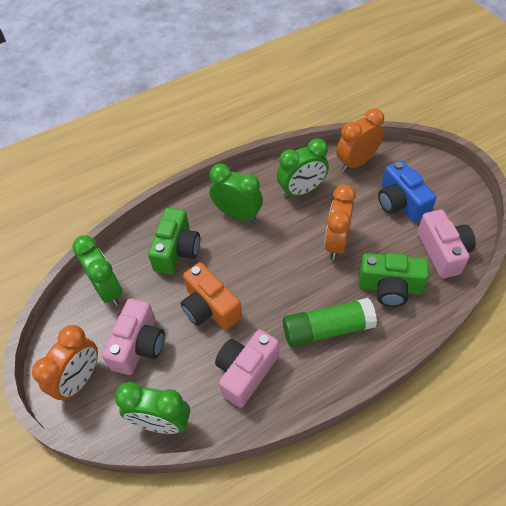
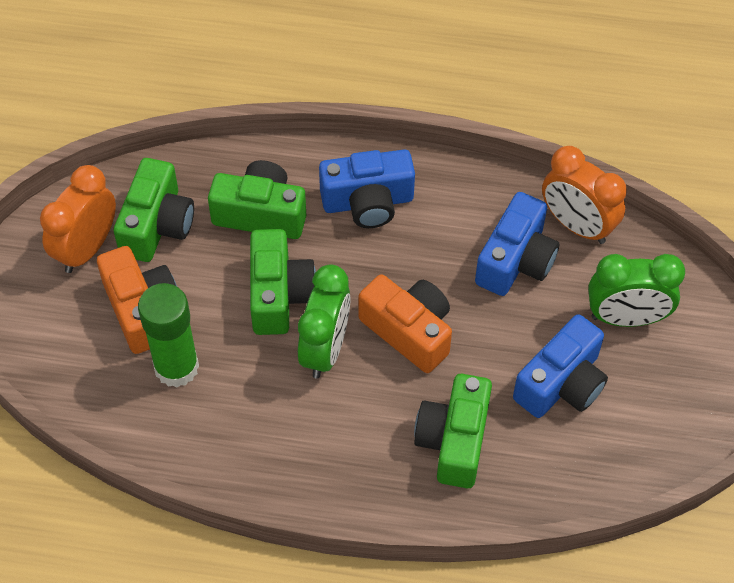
blue camera: 1 -> 3
green camera: 2 -> 4
green clock: 4 -> 2
orange camera: 1 -> 2
orange clock: 3 -> 2
pink camera: 3 -> 0

